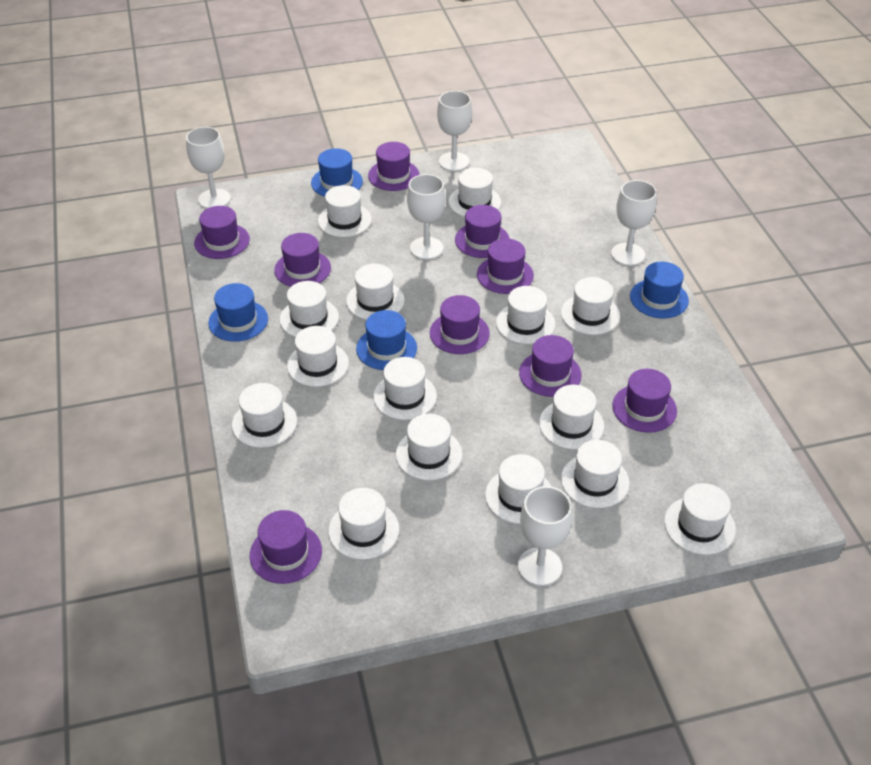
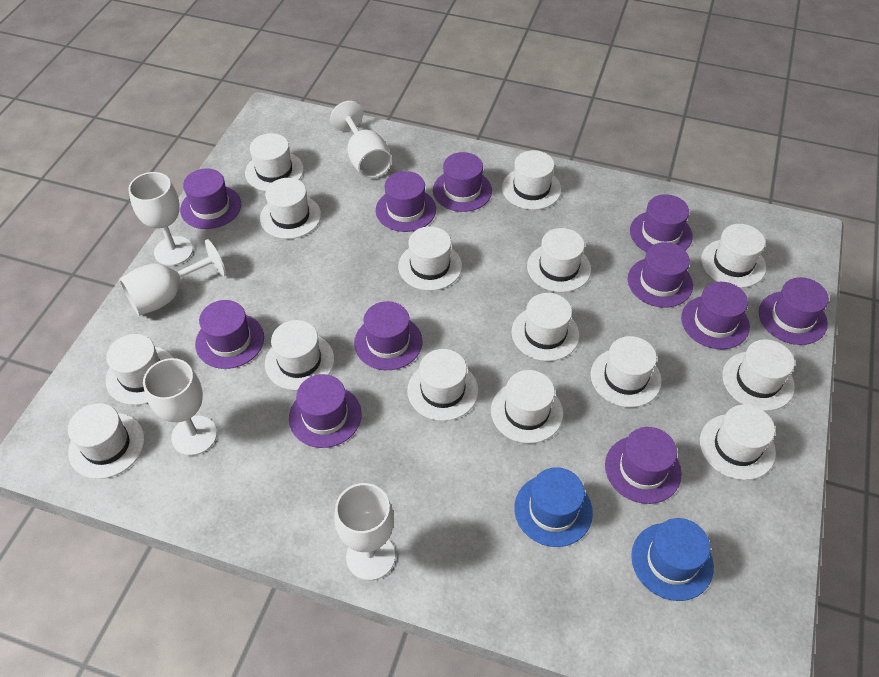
blue hat: 4 -> 2
purple hat: 9 -> 11

